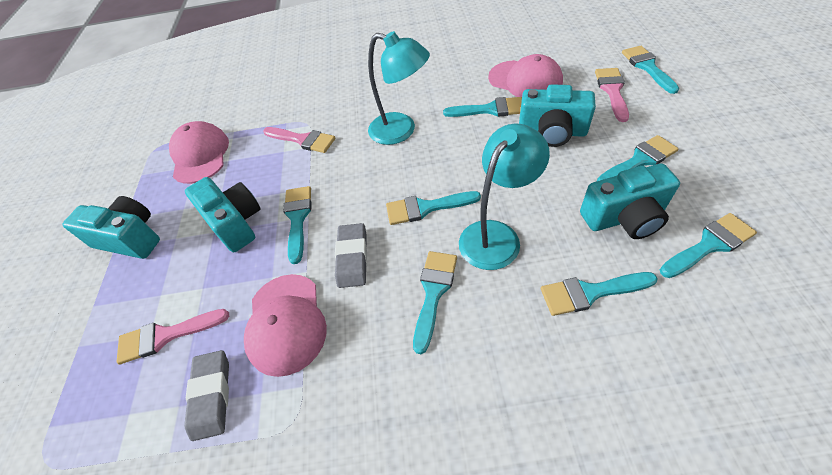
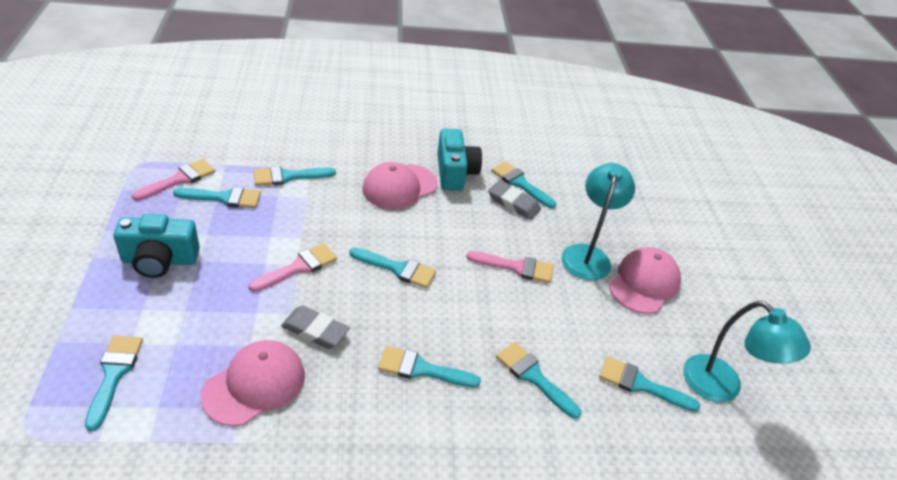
turquoise camera: 4 -> 2

